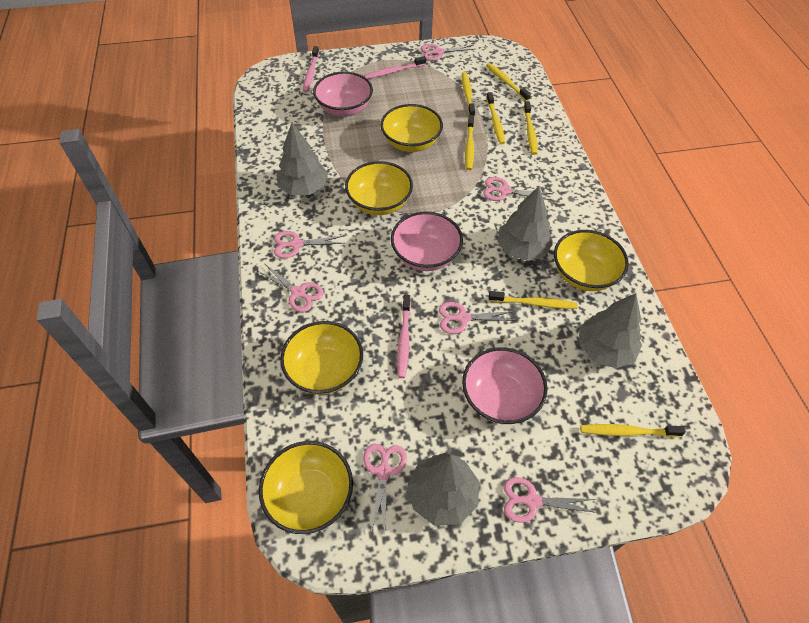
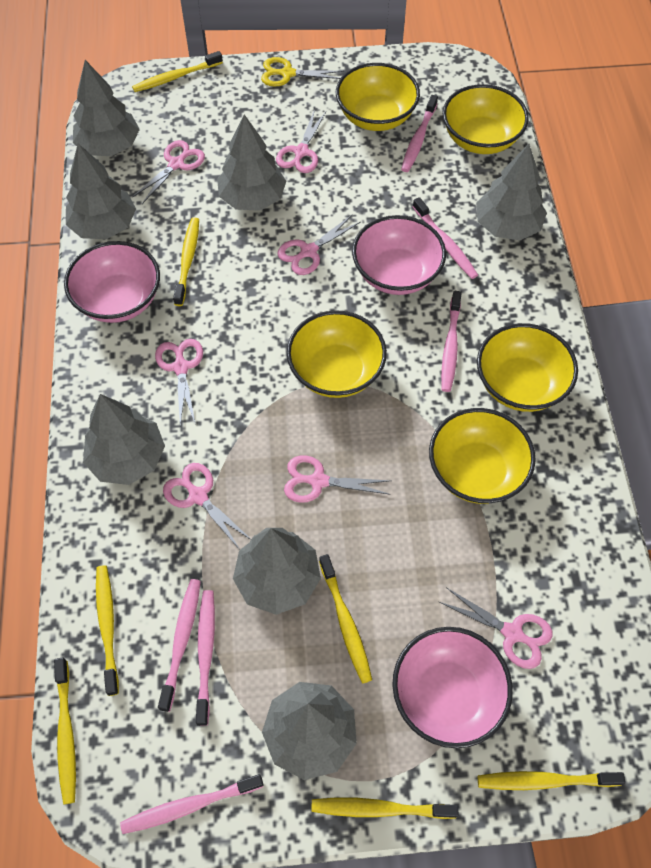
grey tree: 4 -> 7
pink toothbrush: 3 -> 6
yellow scissors: 0 -> 1

